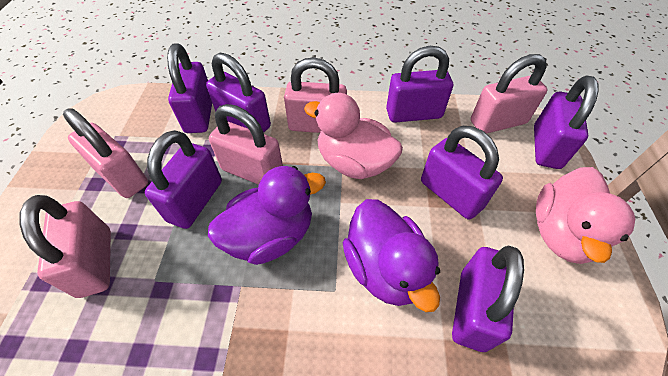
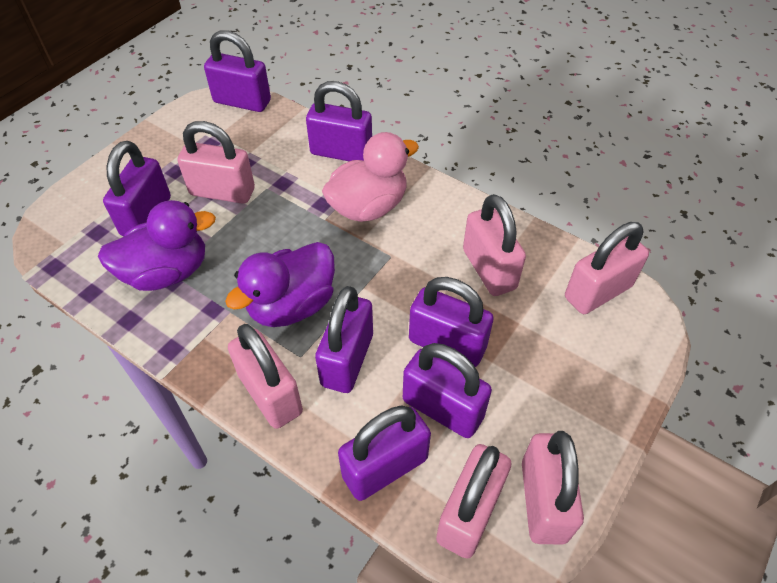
pink duck: 2 -> 1
pink padlock: 5 -> 6

